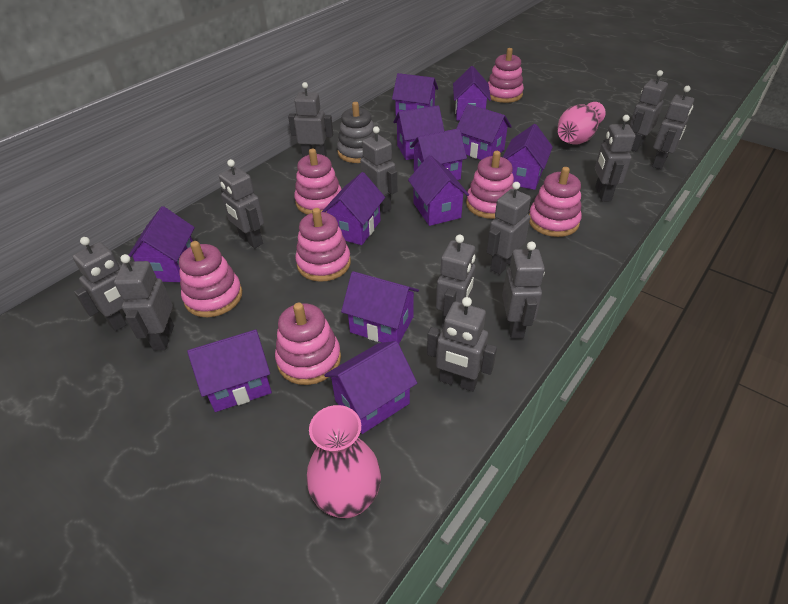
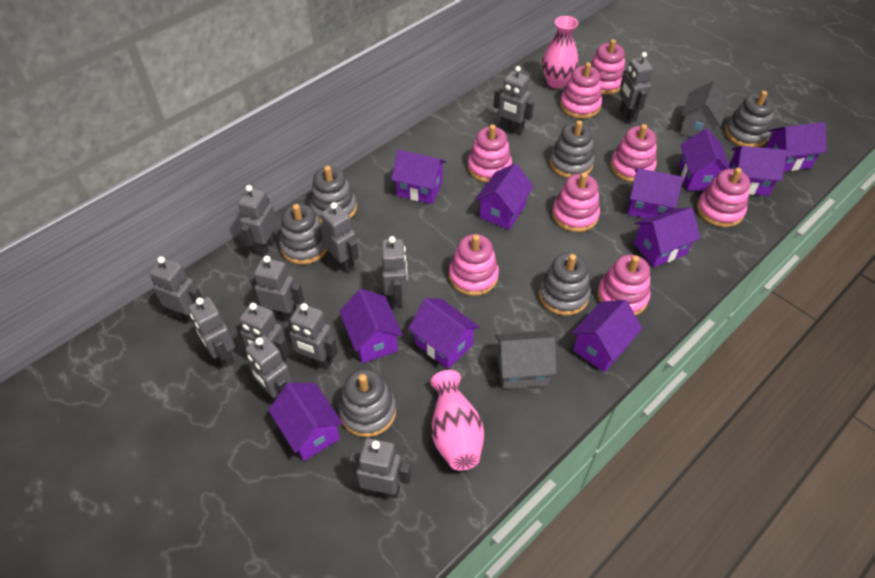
grey house: 0 -> 2
grey stacking toy: 1 -> 6
pink stacking toy: 7 -> 8
purple house: 12 -> 11

